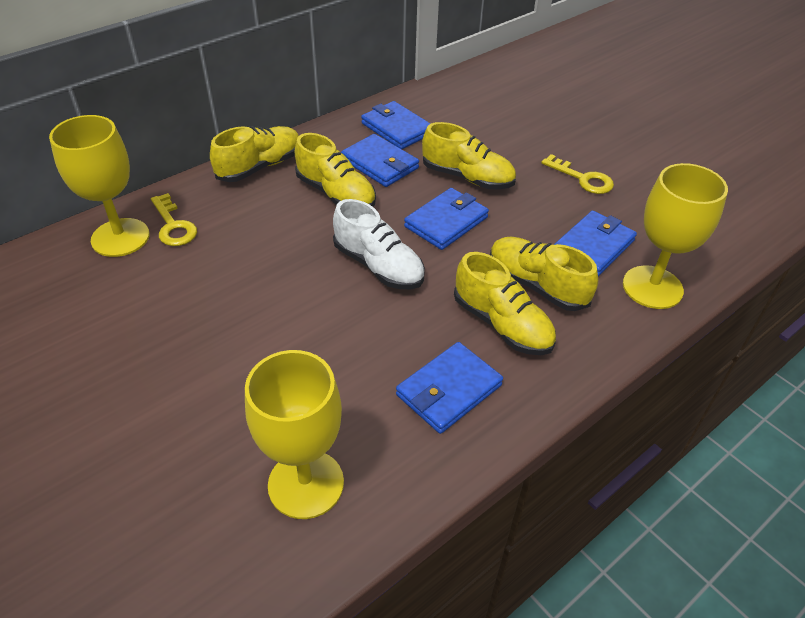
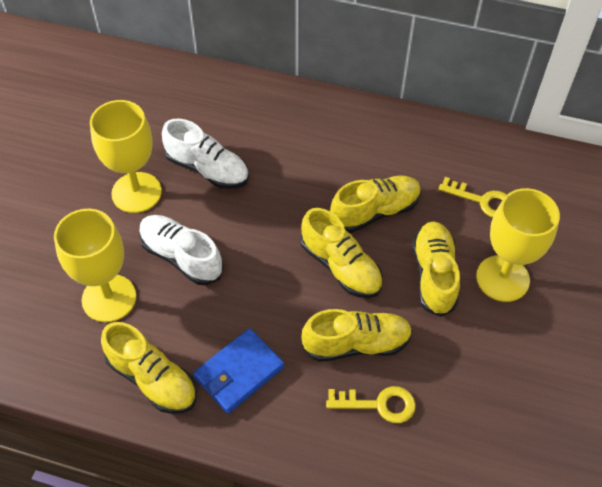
blue wallet: 5 -> 1
white shoe: 1 -> 2

